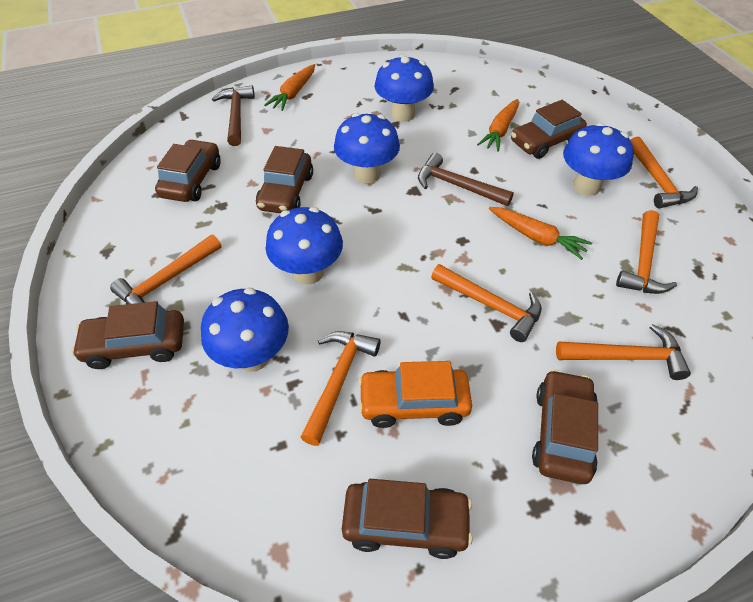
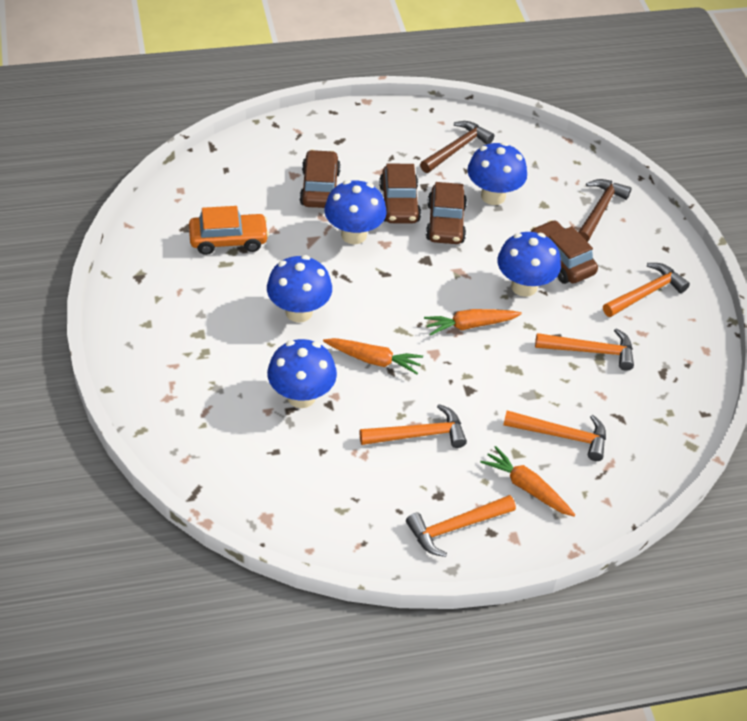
brown car: 6 -> 4
orange hammer: 6 -> 5

